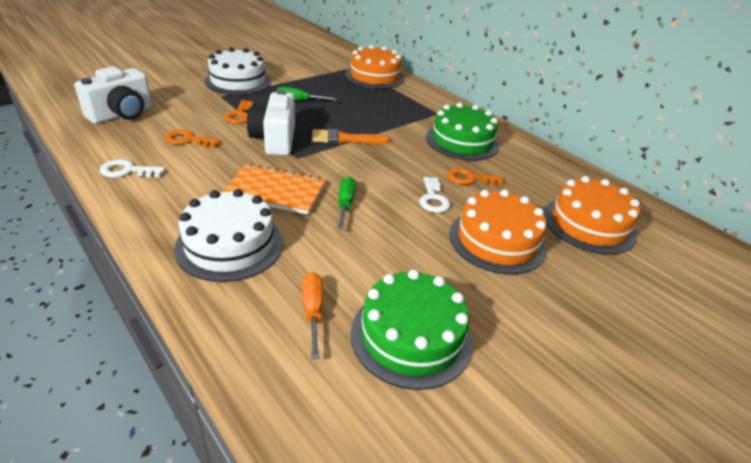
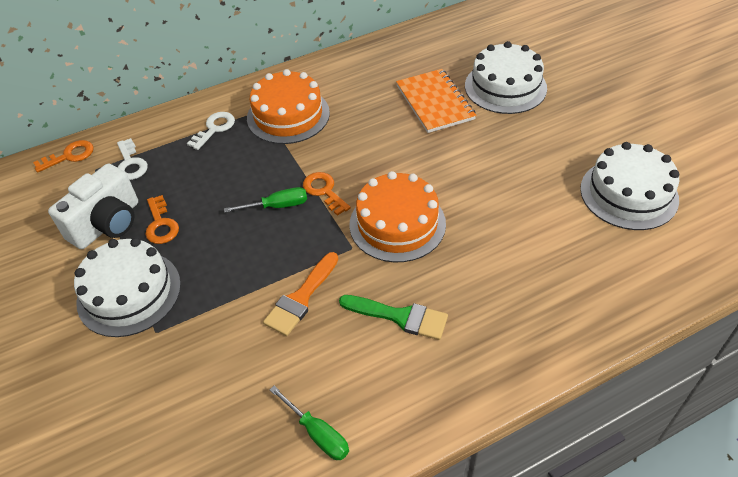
green brush: 0 -> 1
green cake: 2 -> 0
orange cake: 3 -> 2
orange screwdriver: 1 -> 0
white cake: 2 -> 3
white camera: 2 -> 1

